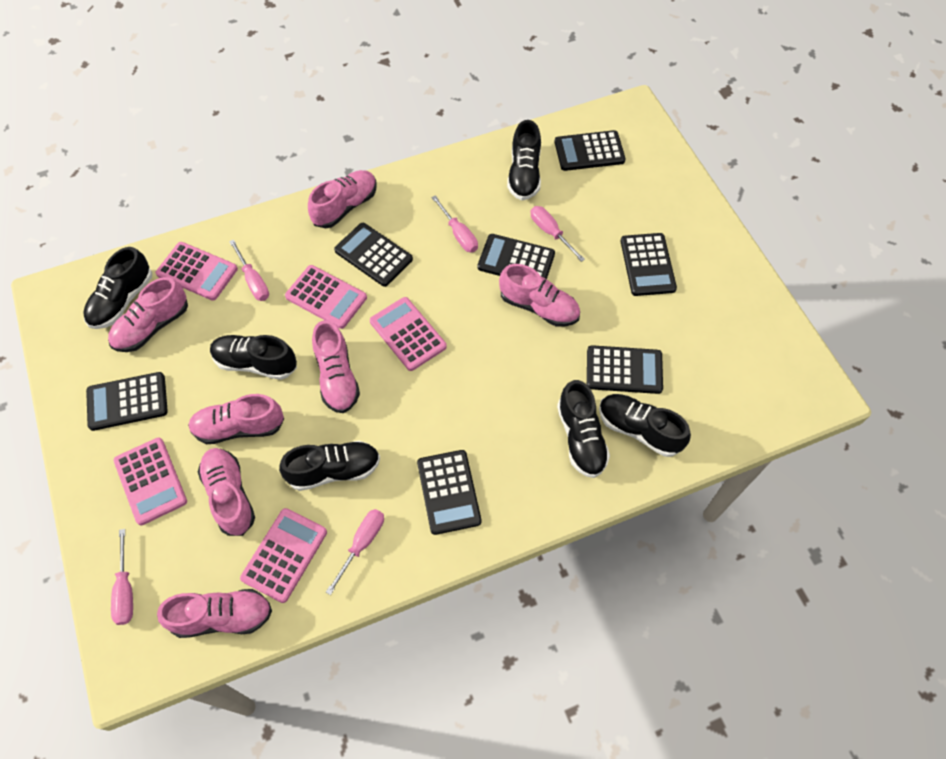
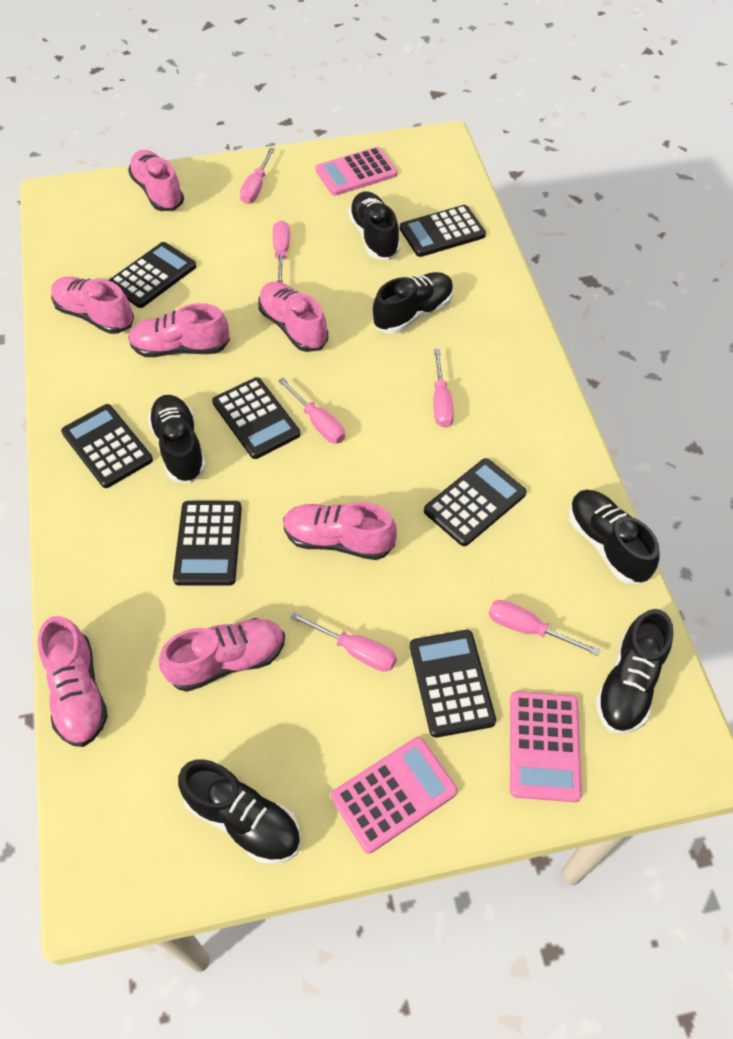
pink calculator: 5 -> 3
pink screwdriver: 5 -> 6

